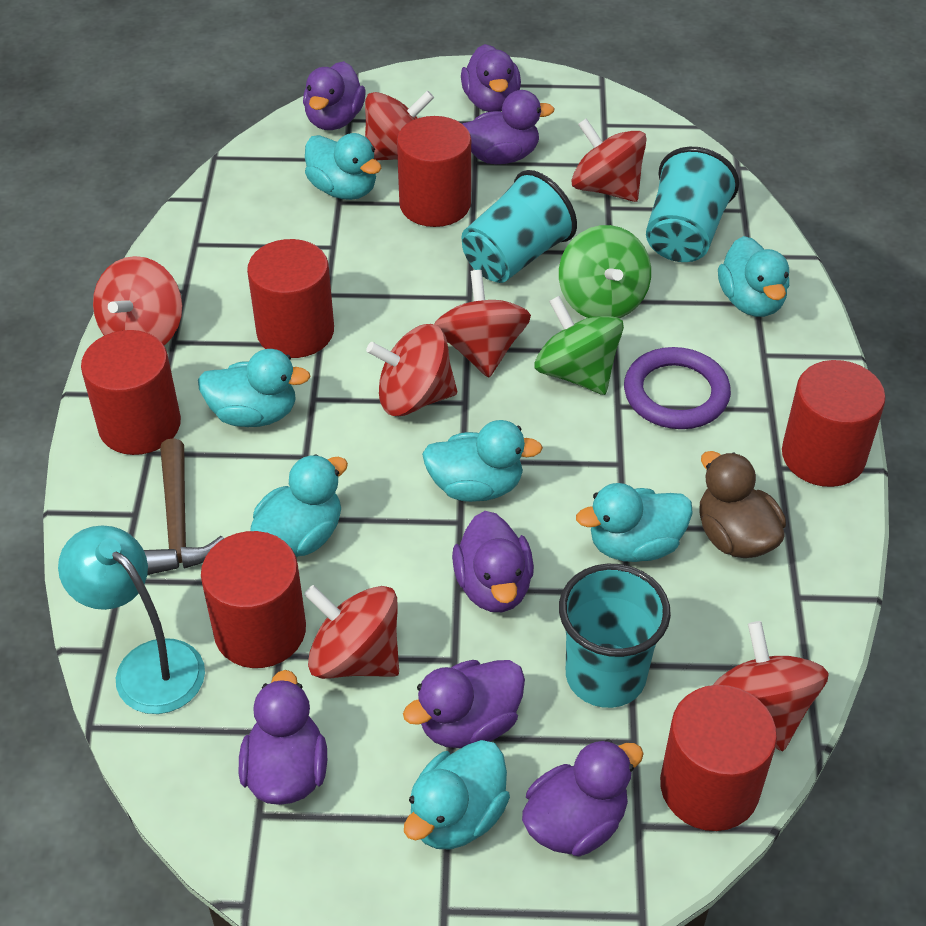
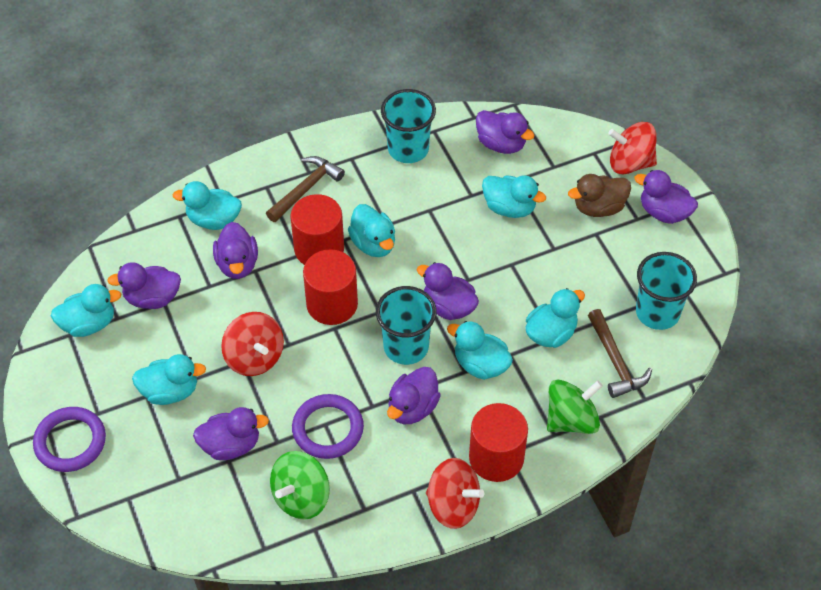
brown hammer: 1 -> 2
purple ring: 1 -> 2
red cylinder: 6 -> 3
red spinning top: 7 -> 3
turquoise lamp: 1 -> 0

